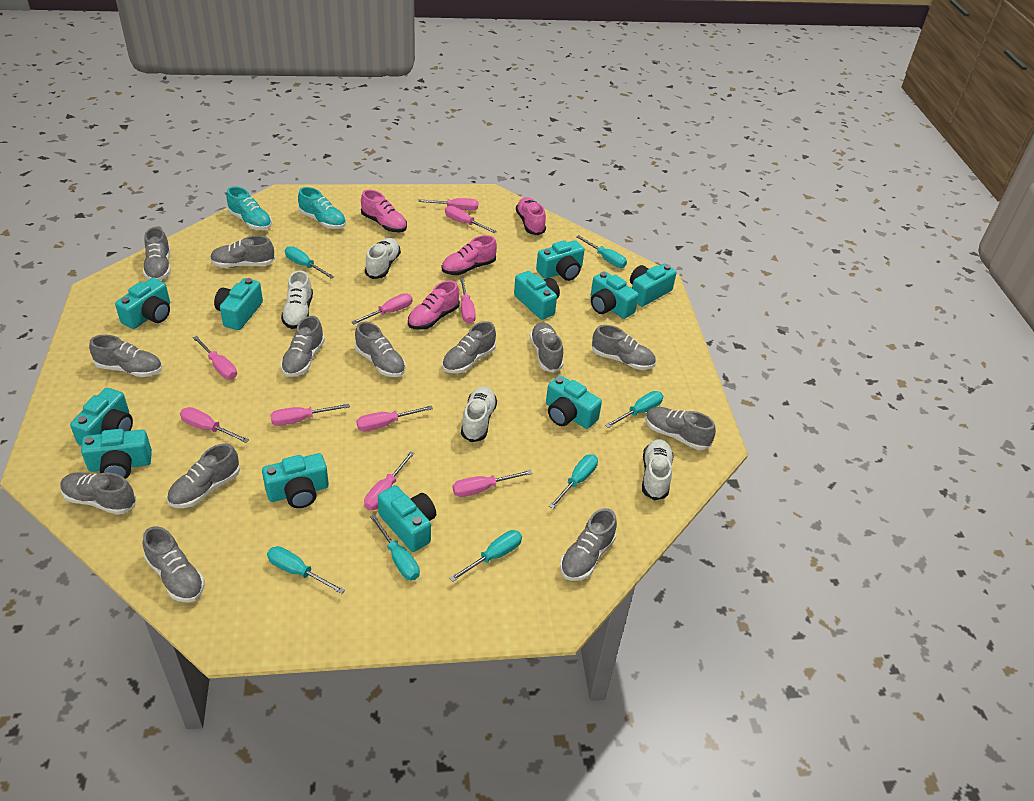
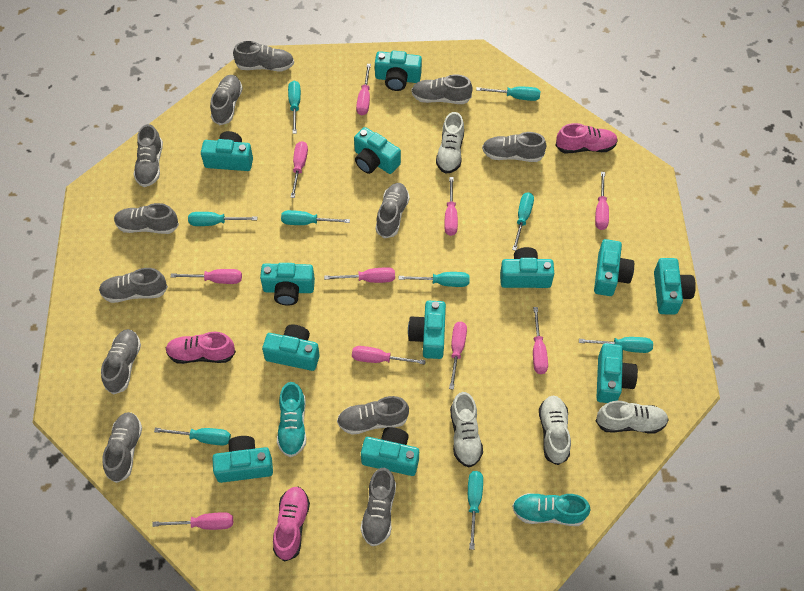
grey shoe: 13 -> 12
pink shoe: 4 -> 3
turquoise camera: 11 -> 12
turquoise screwdriver: 7 -> 9

